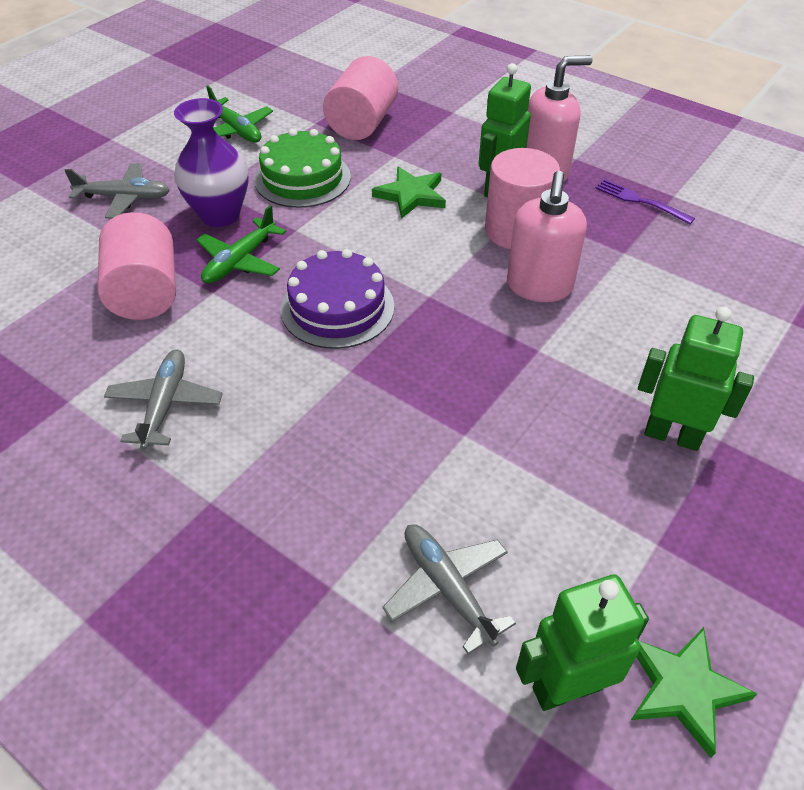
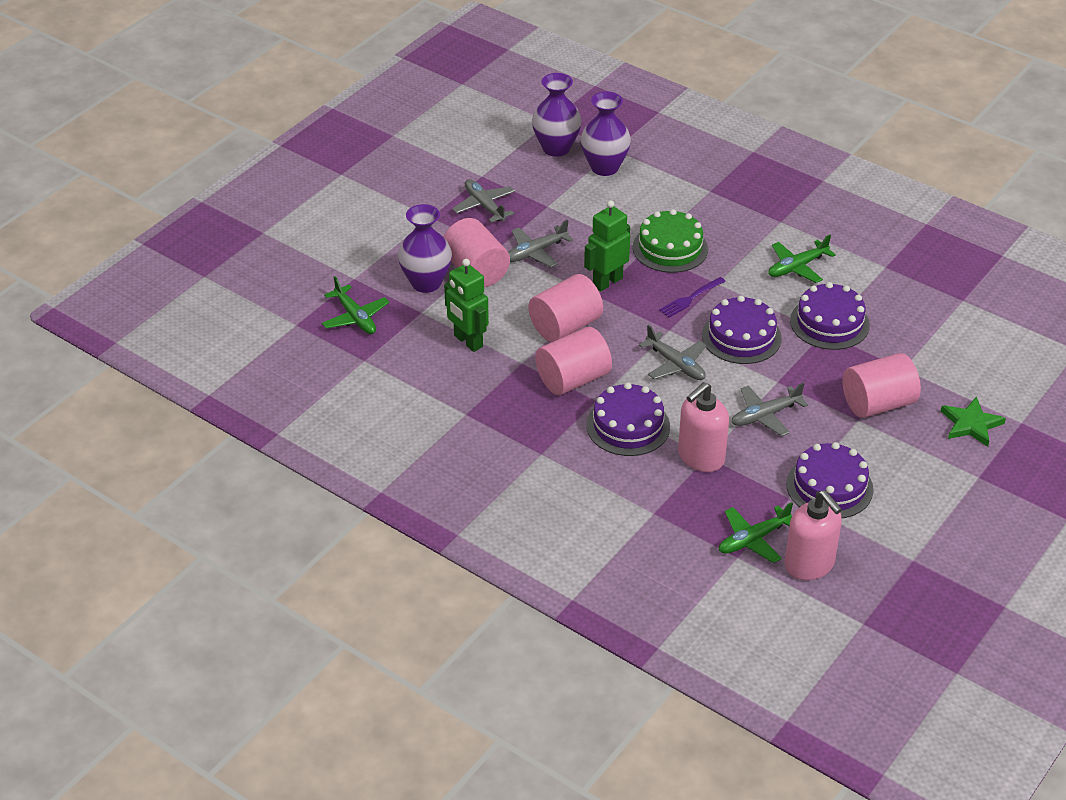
green plane: 2 -> 3
green robot: 3 -> 2
green star: 2 -> 1
grey plane: 3 -> 4
pink cylinder: 3 -> 4
purple cake: 1 -> 4
purple vase: 1 -> 3

